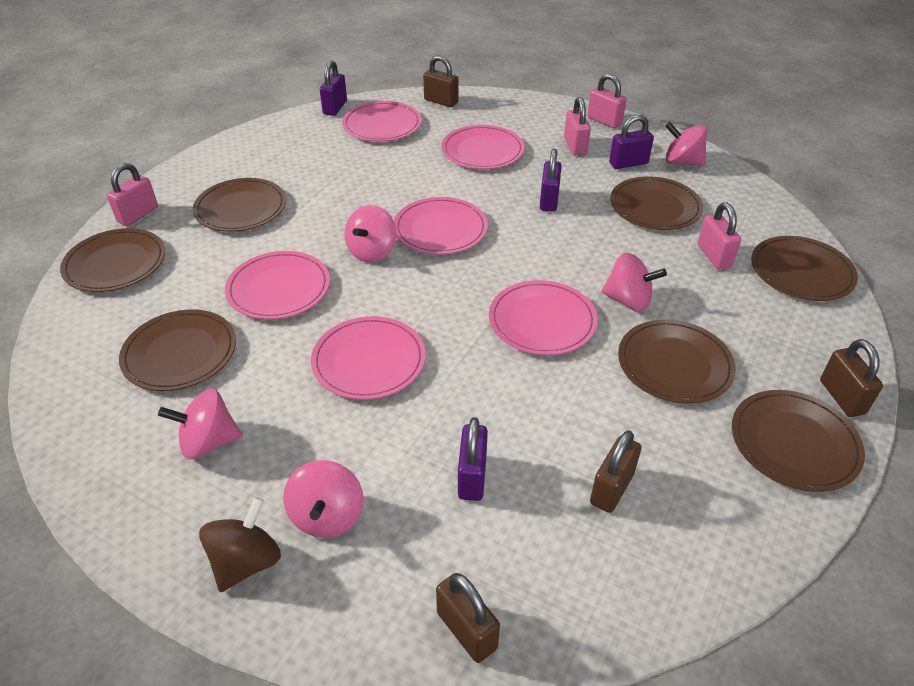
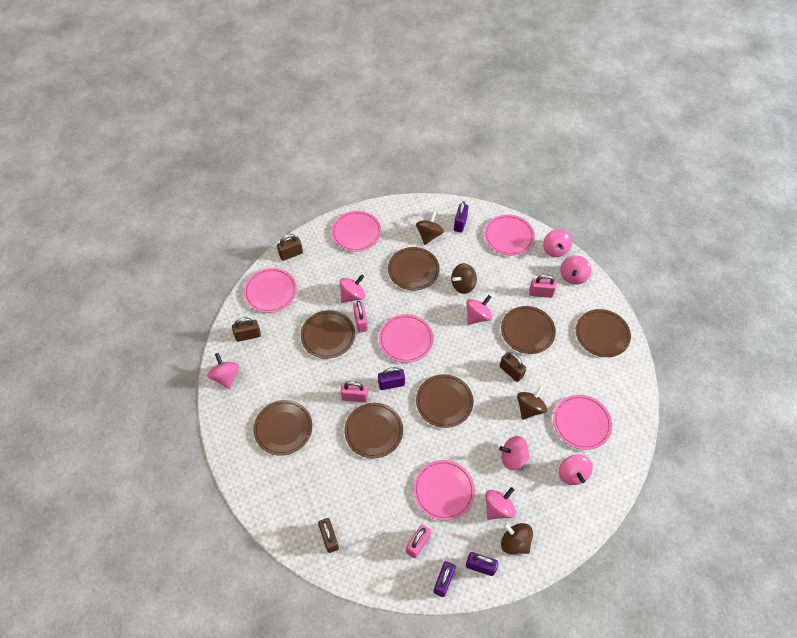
brown spinning top: 1 -> 4
pink spinning top: 5 -> 8

